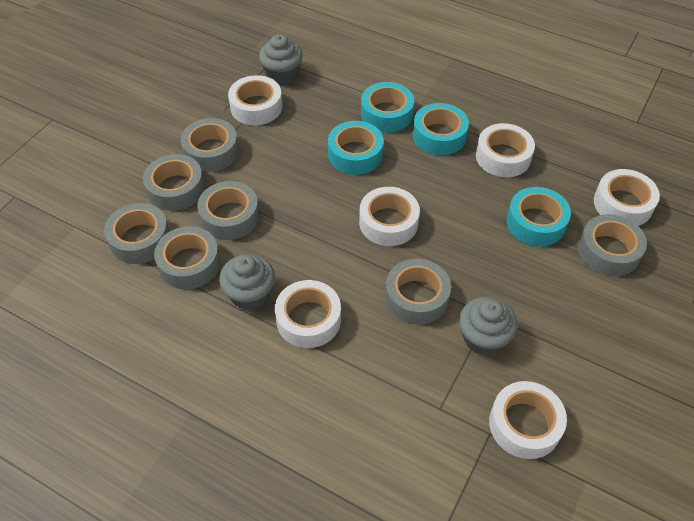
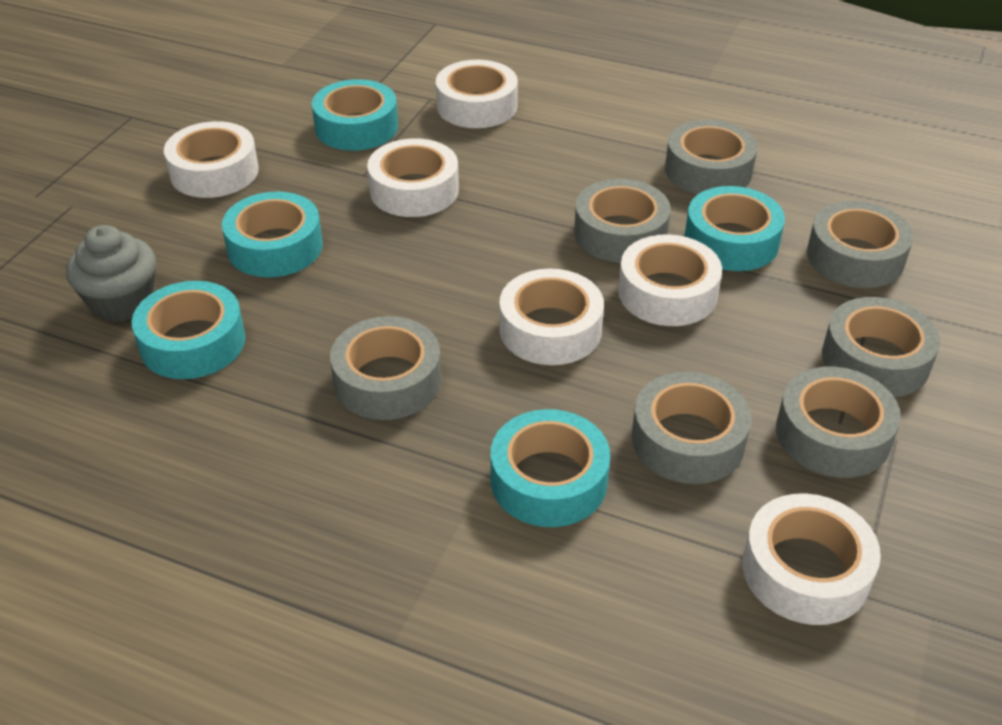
grey cupcake: 3 -> 1
turquoise tape: 4 -> 5

